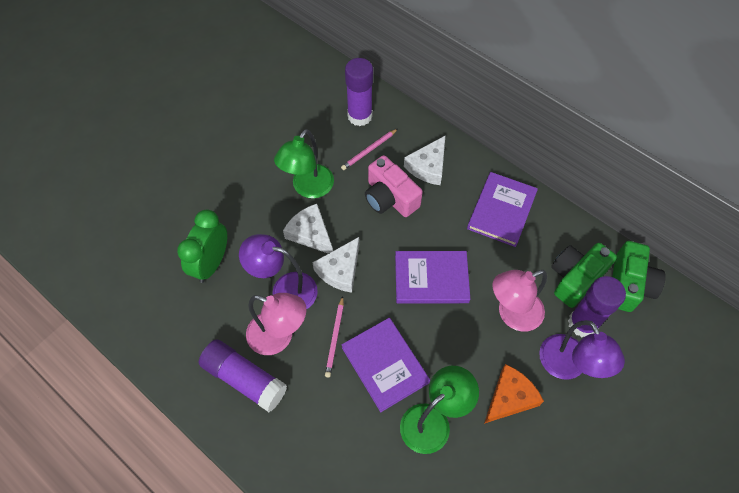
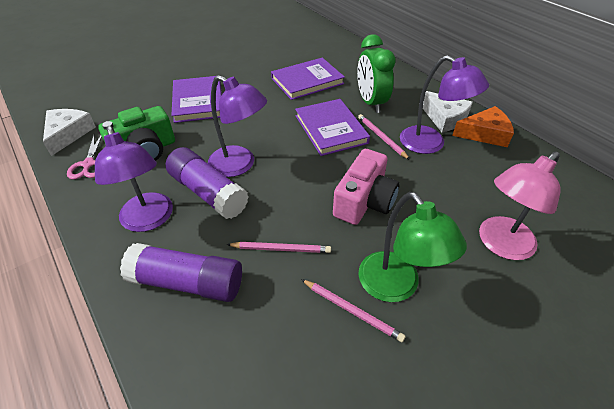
green camera: 2 -> 1
green lamp: 2 -> 1
pink lamp: 2 -> 1
pink pencil: 2 -> 3
pink scissors: 0 -> 1
purple glue stick: 3 -> 2
purple lamp: 2 -> 3
white cheese: 3 -> 2

